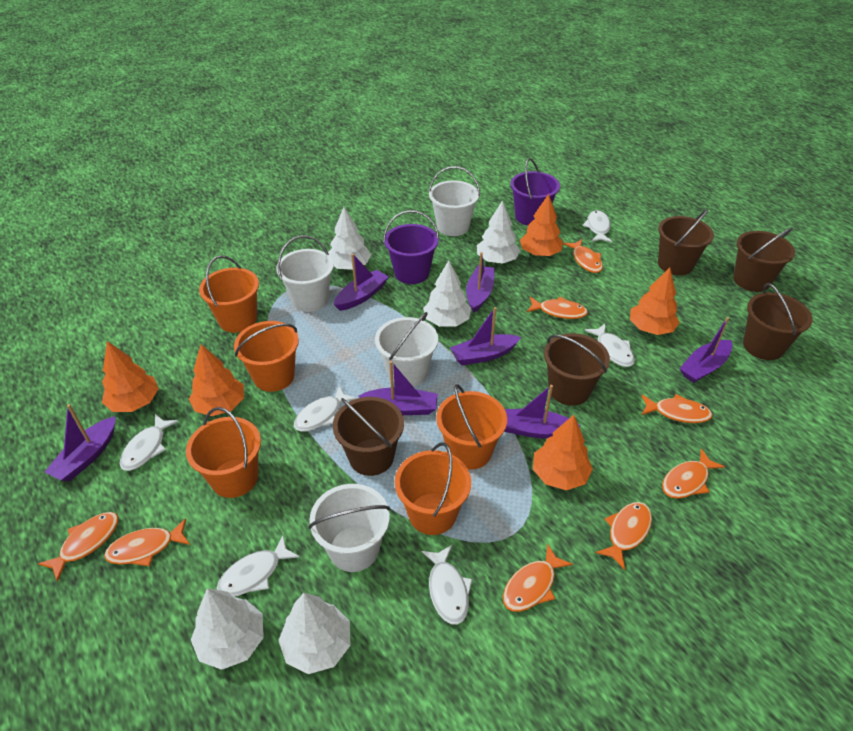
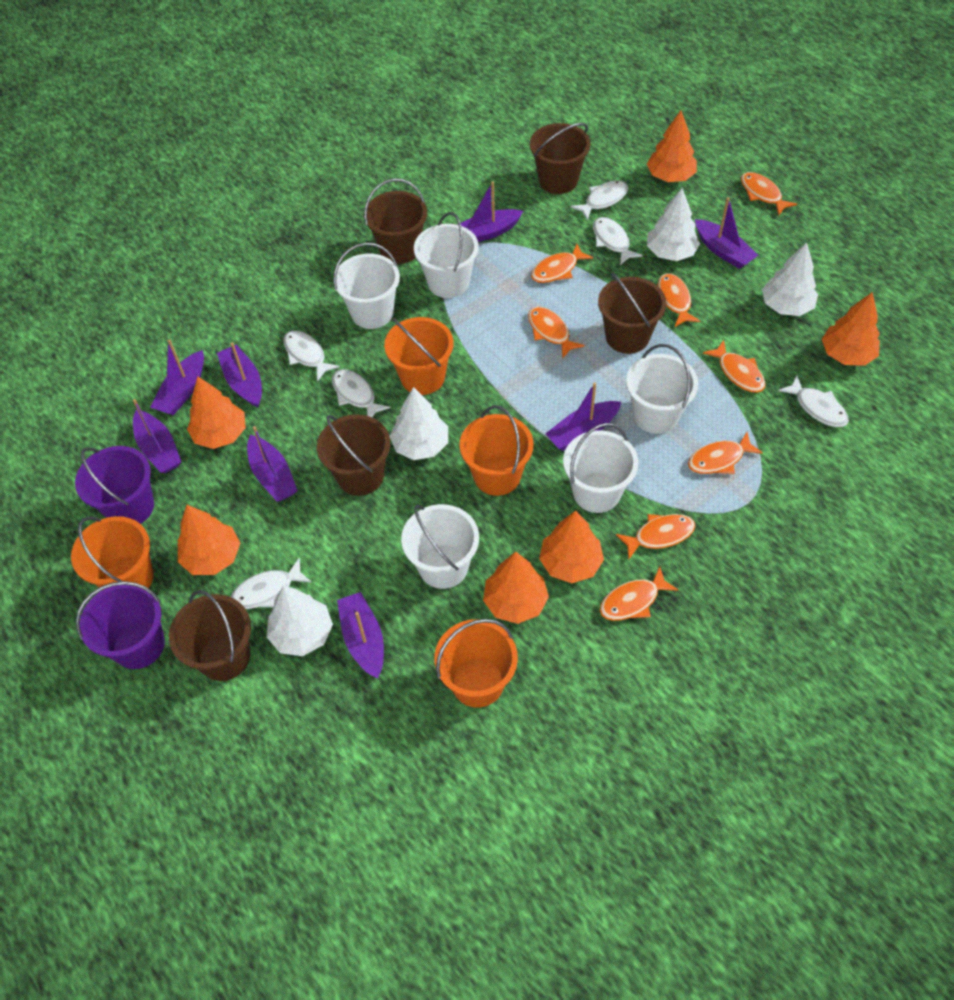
orange bucket: 5 -> 4
orange tree: 5 -> 6
purple boat: 7 -> 8
white bucket: 4 -> 5
white tree: 5 -> 4

